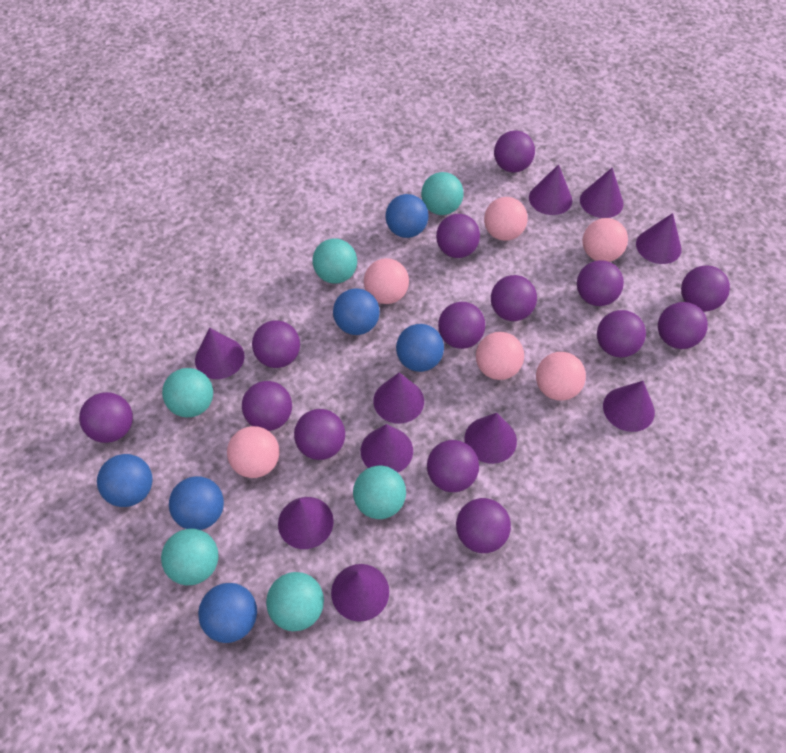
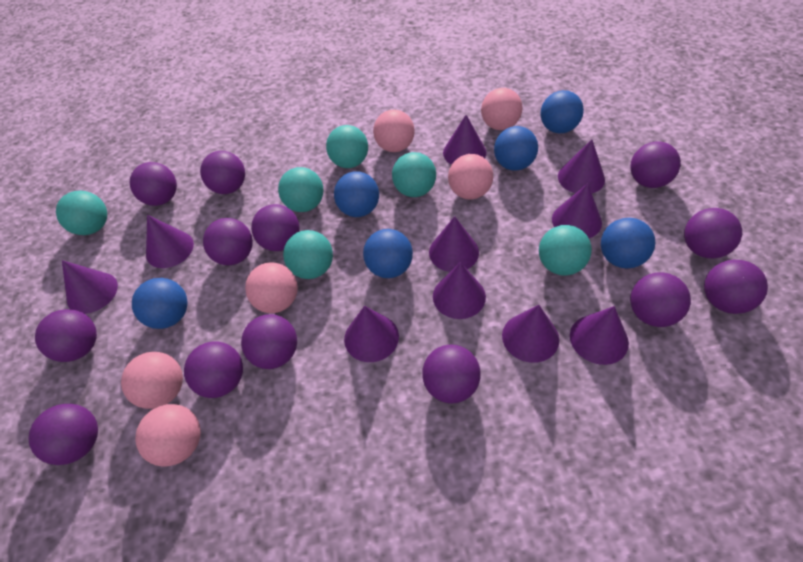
purple ball: 14 -> 13

